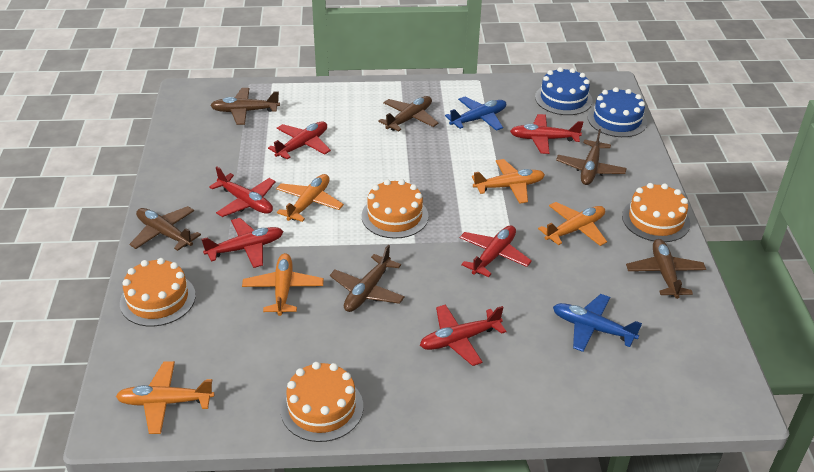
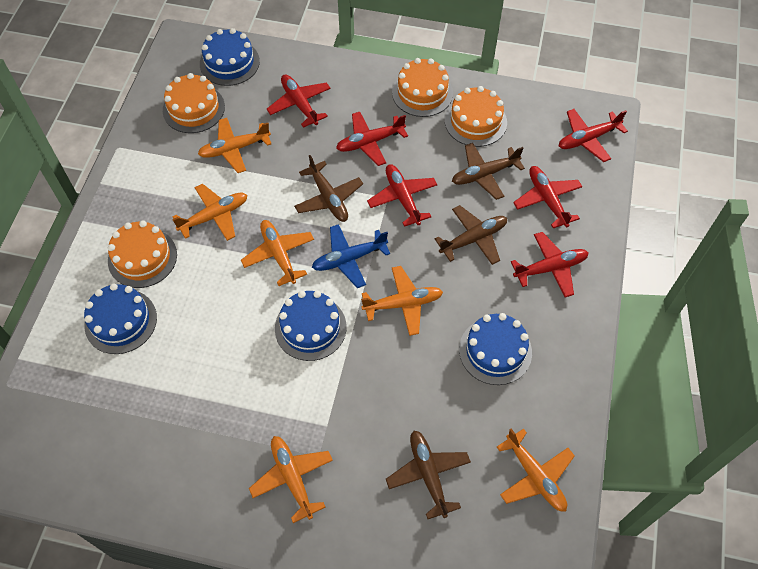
blue cake: 2 -> 4
blue plane: 2 -> 1
brown plane: 6 -> 4
orange plane: 5 -> 6

